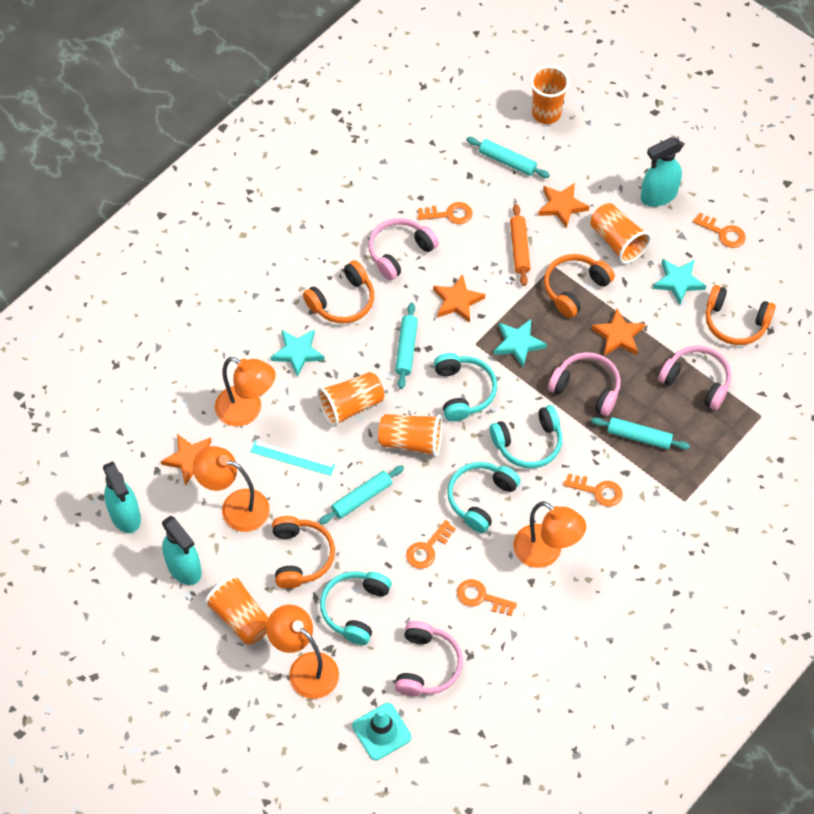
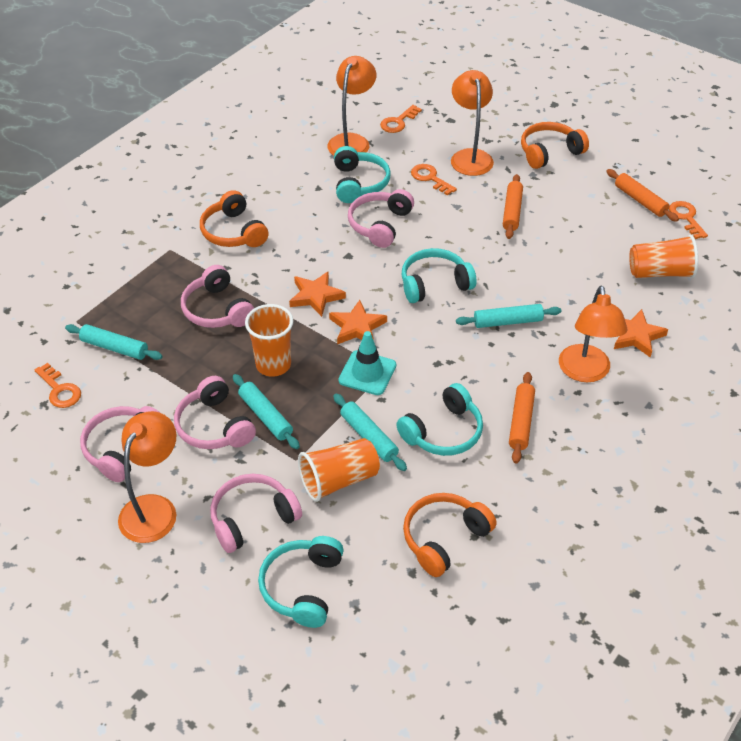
orange cup: 5 -> 3
orange headphones: 4 -> 3
orange key: 5 -> 4
orange rolling pin: 1 -> 3
orange star: 4 -> 3
pink headphones: 4 -> 5
turquoise ruler: 1 -> 0
turquoise spray bottle: 3 -> 0
turquoise star: 3 -> 0

